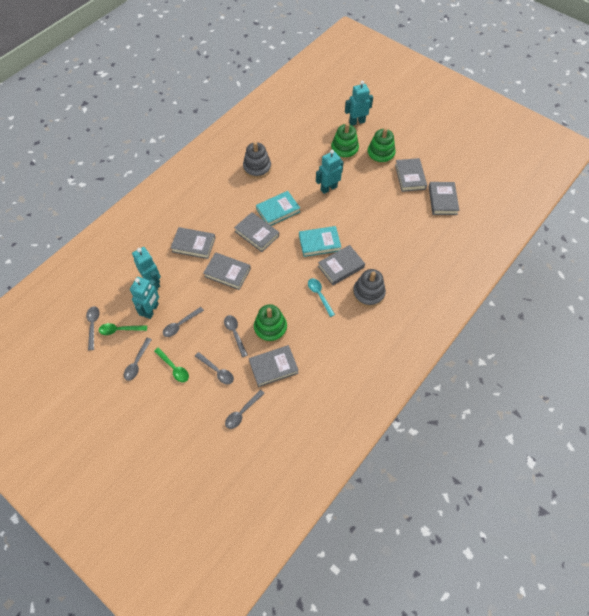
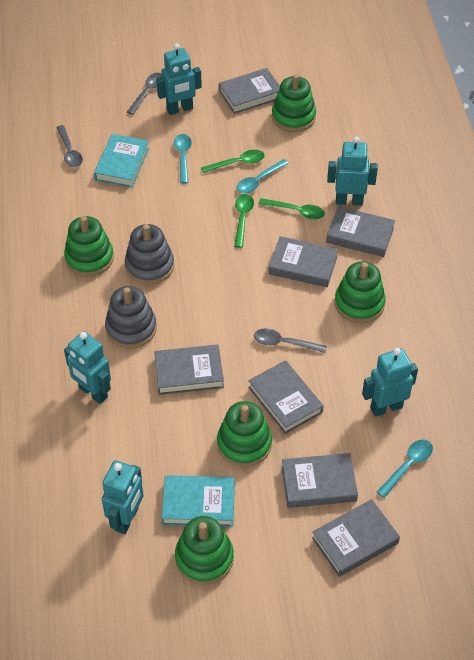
green spoon: 2 -> 3
green stacking toy: 3 -> 5
grey spoon: 6 -> 3
turquoise robot: 4 -> 5
turquoise spoon: 1 -> 3

